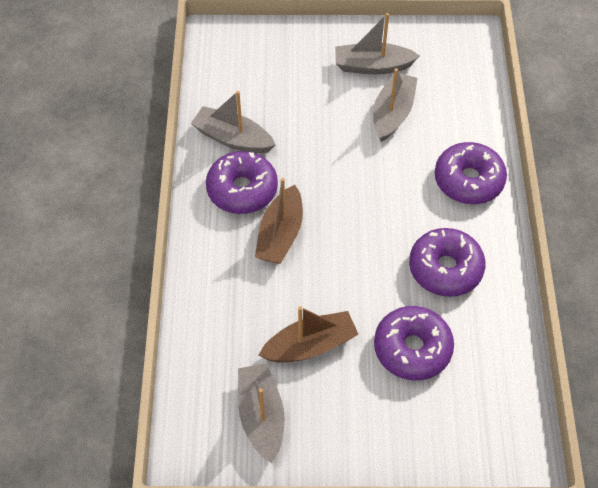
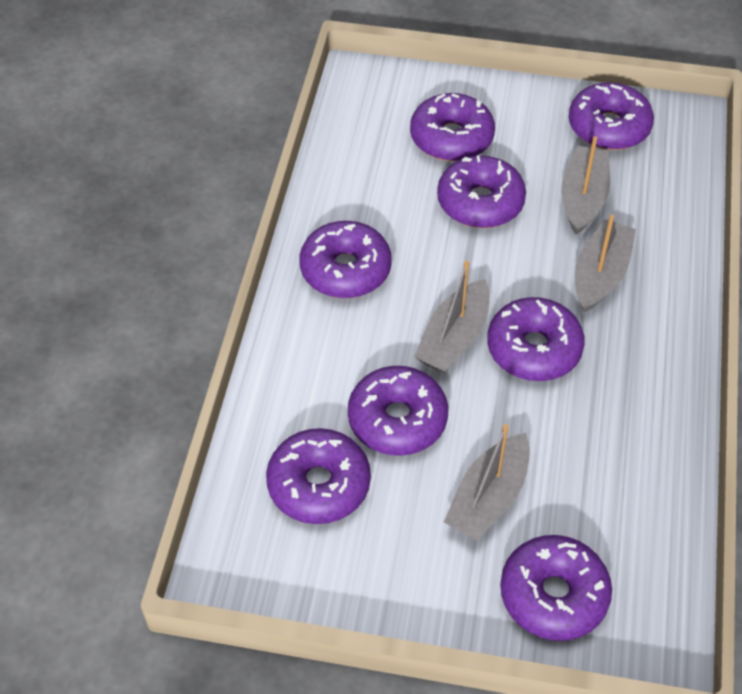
brown boat: 2 -> 0
purple donut: 4 -> 8

